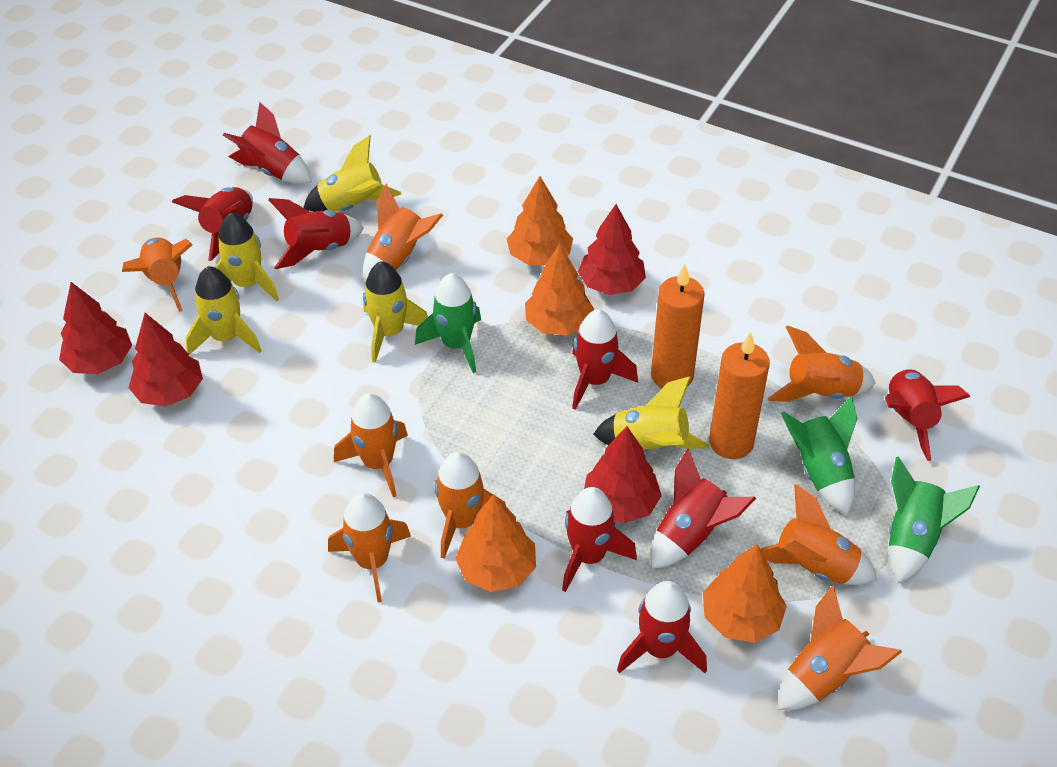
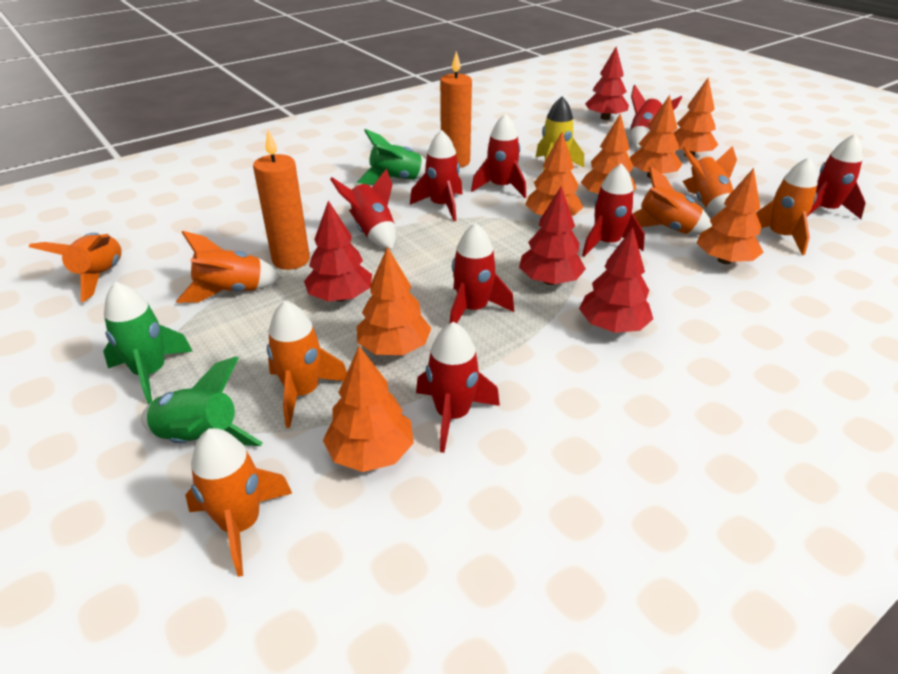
orange rocket: 8 -> 7
orange tree: 4 -> 7
yellow rocket: 5 -> 1

